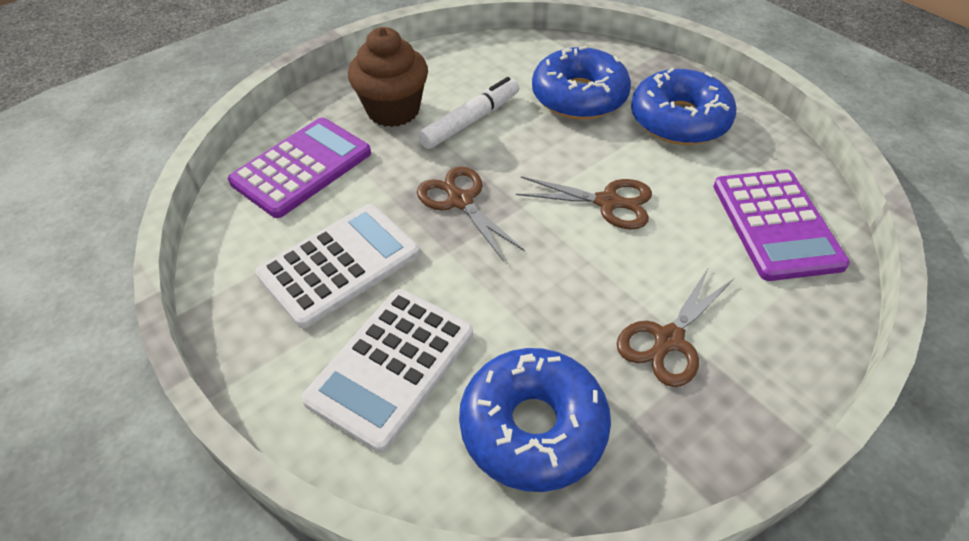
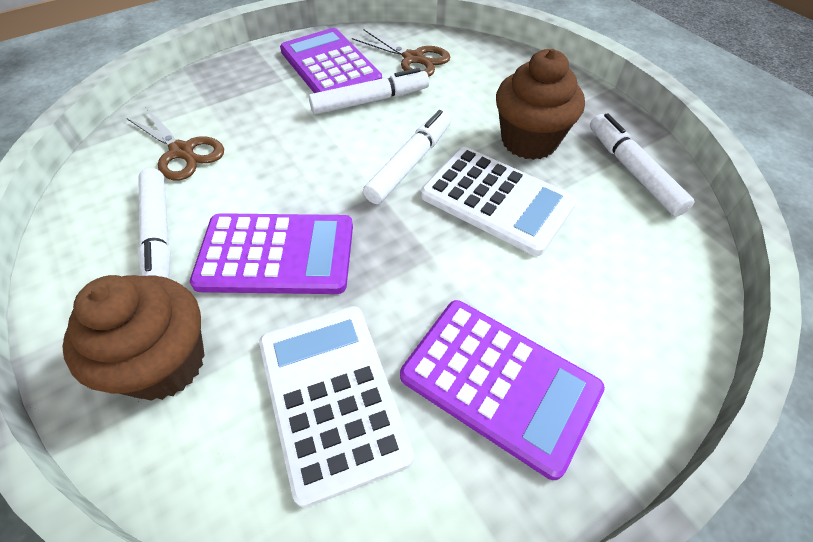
blue donut: 3 -> 0
brown cupcake: 1 -> 2
brown scissors: 3 -> 2
purple calculator: 2 -> 3
white marker: 1 -> 4

